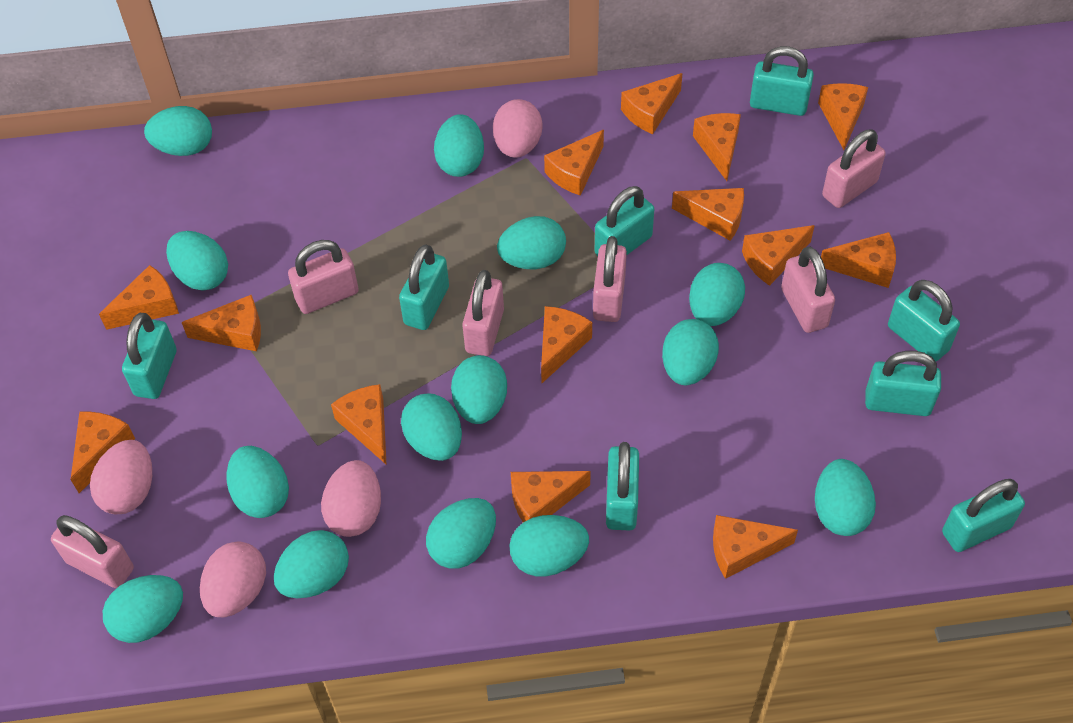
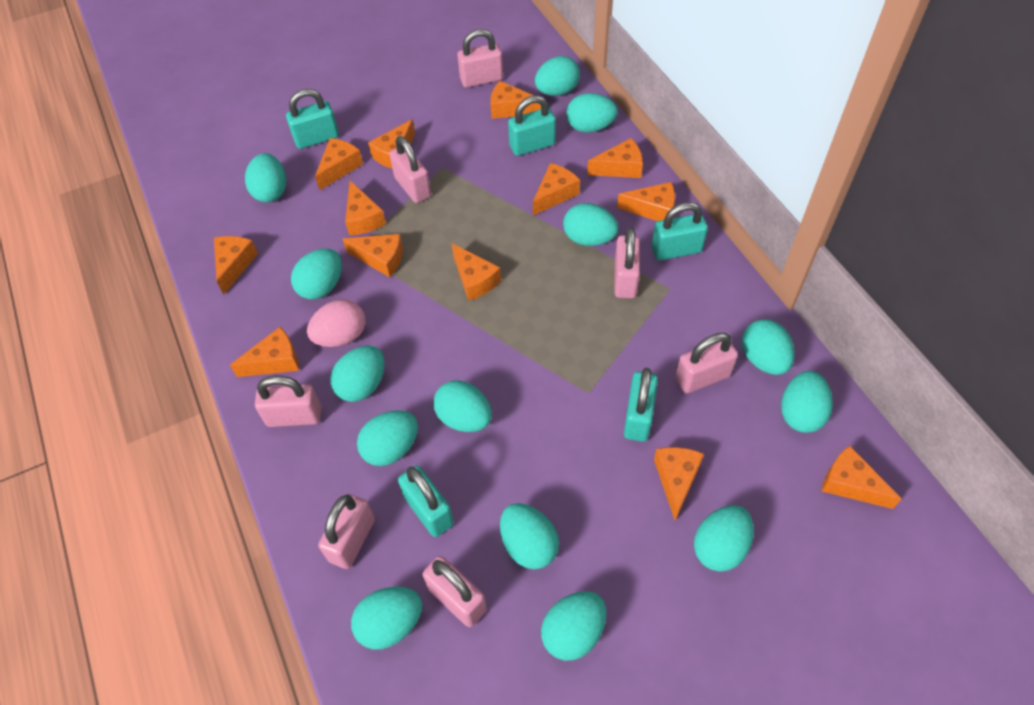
orange cheese: 14 -> 13
pink egg: 4 -> 1
pink padlock: 6 -> 7
turquoise padlock: 8 -> 5

